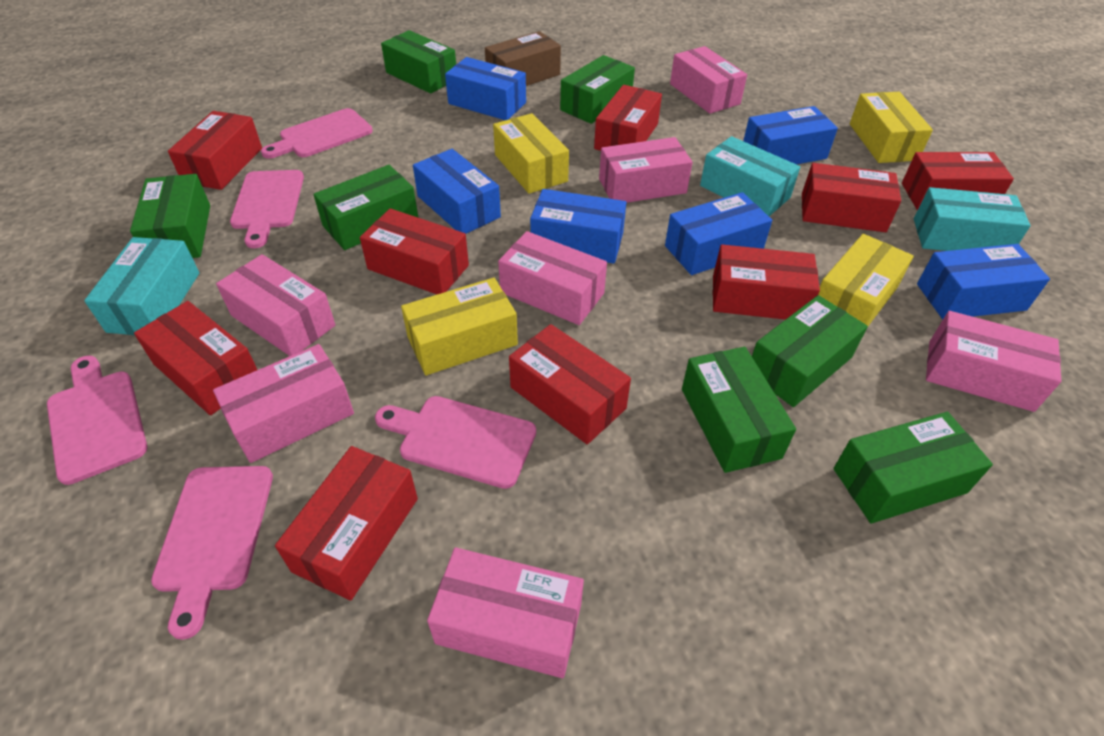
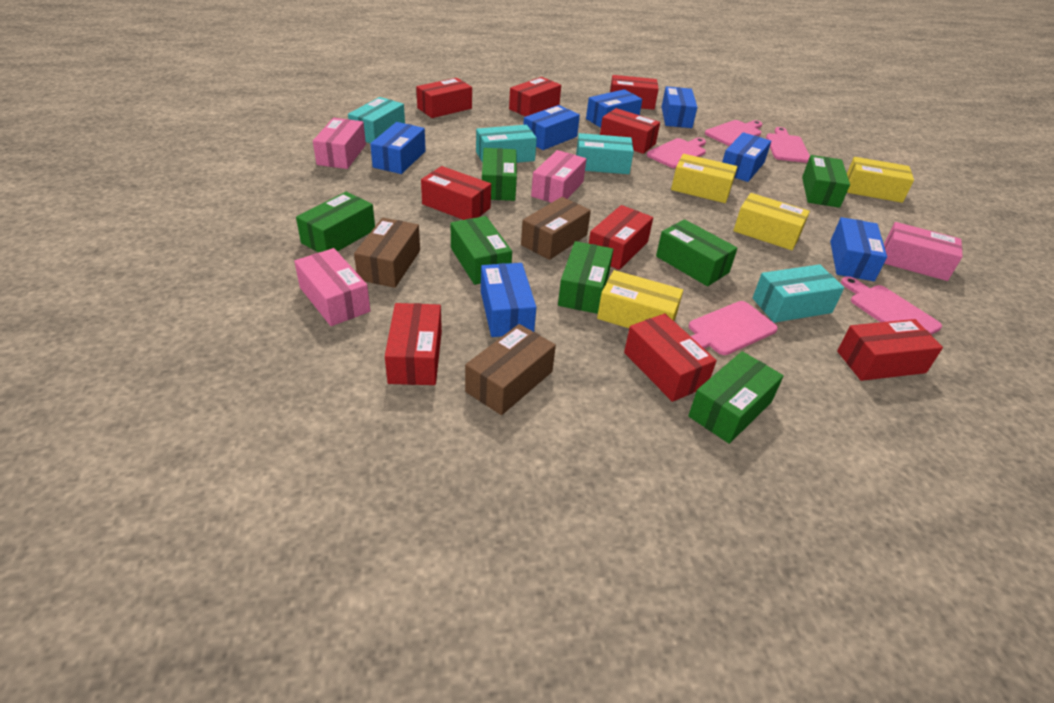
blue box: 6 -> 7
brown box: 1 -> 3
pink box: 7 -> 4
turquoise box: 3 -> 4

